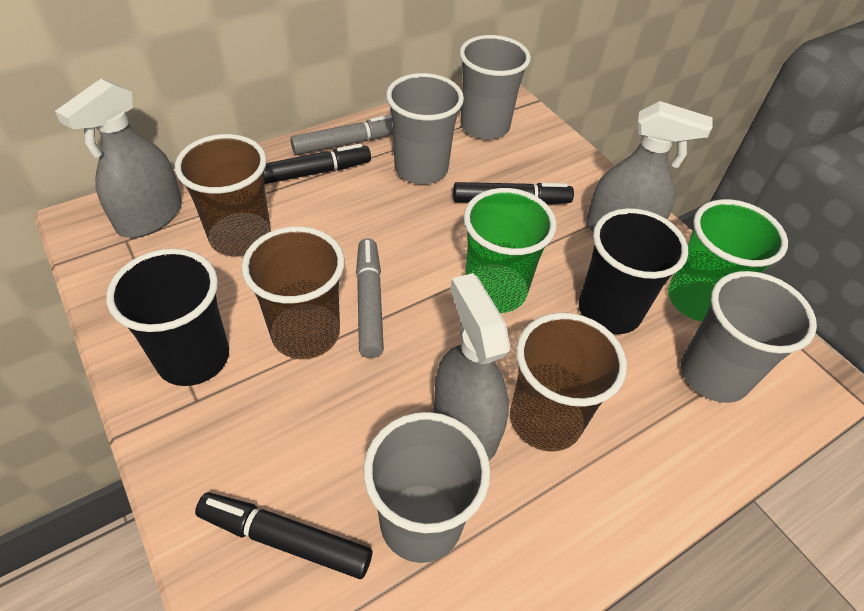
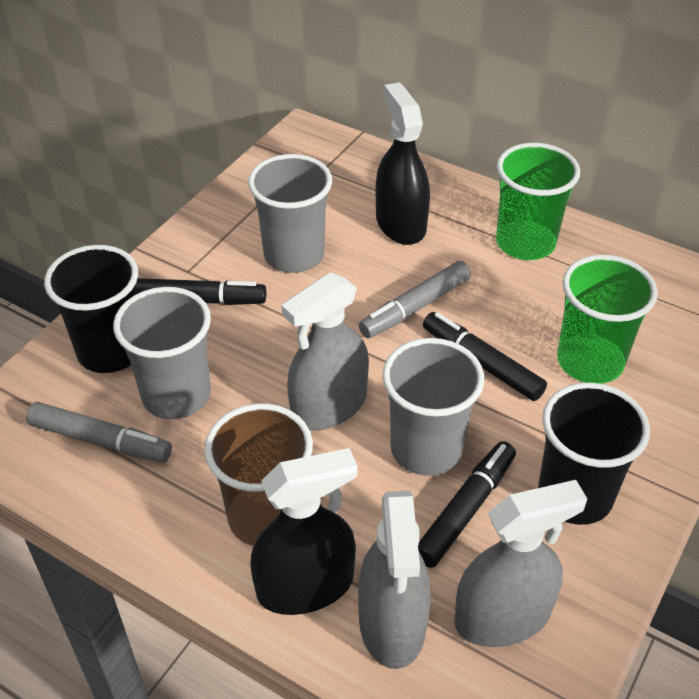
black spray bottle: 0 -> 2
brown cup: 3 -> 1
grey cup: 4 -> 3

